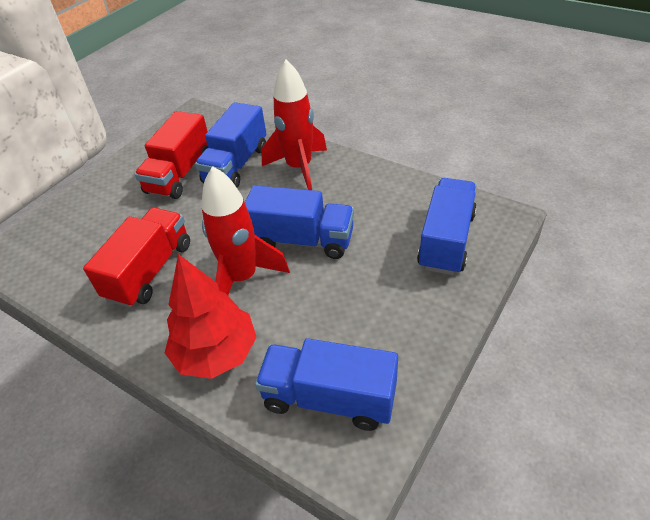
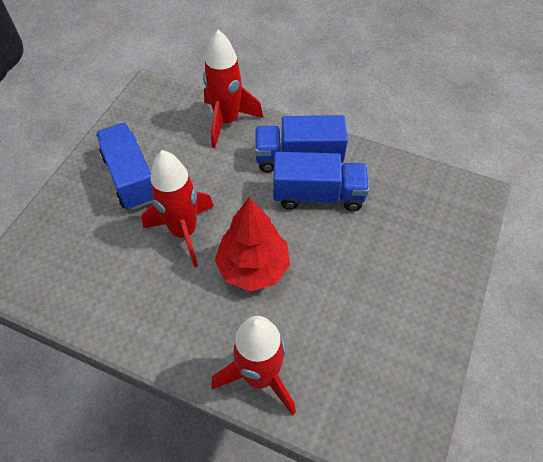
blue truck: 4 -> 3
red rocket: 2 -> 3
red truck: 2 -> 0

